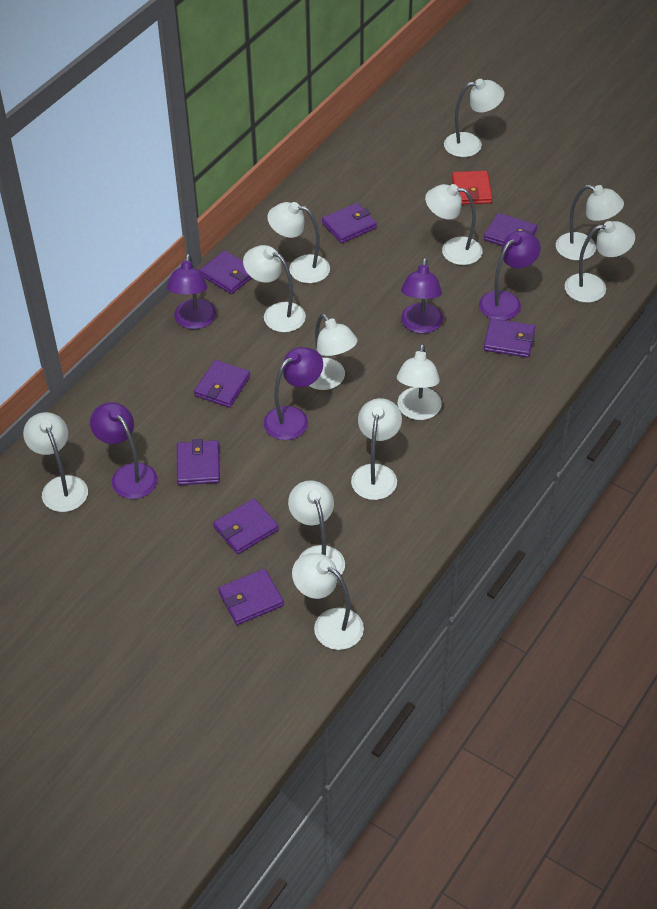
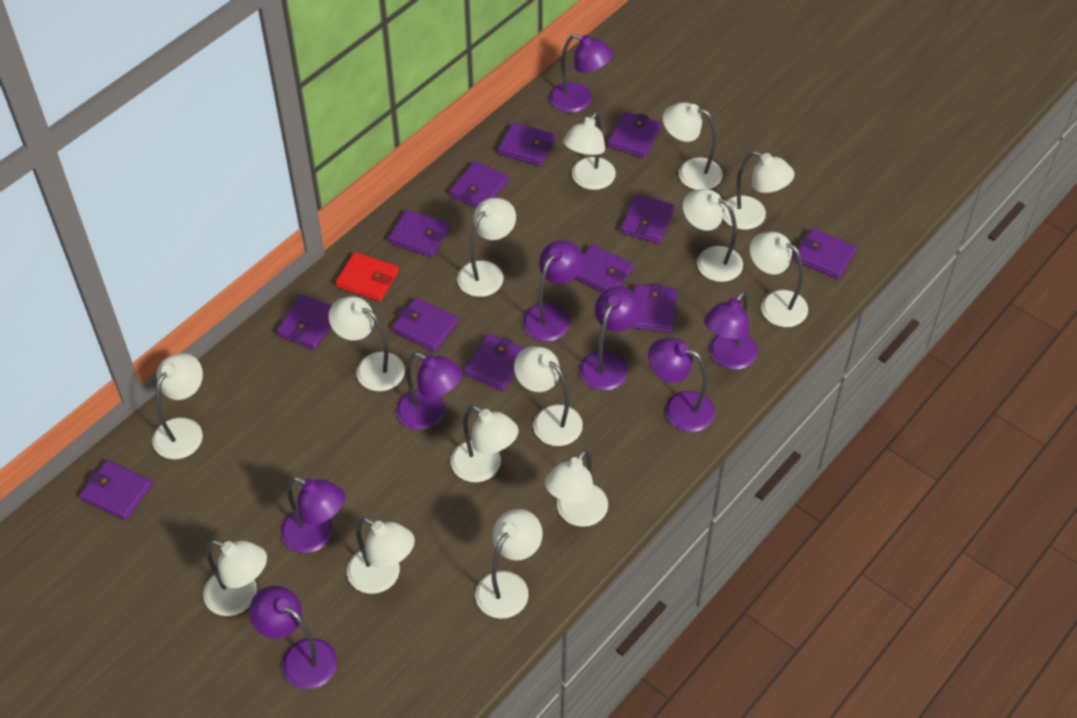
purple lamp: 5 -> 8
purple wallet: 8 -> 12
white lamp: 12 -> 14

